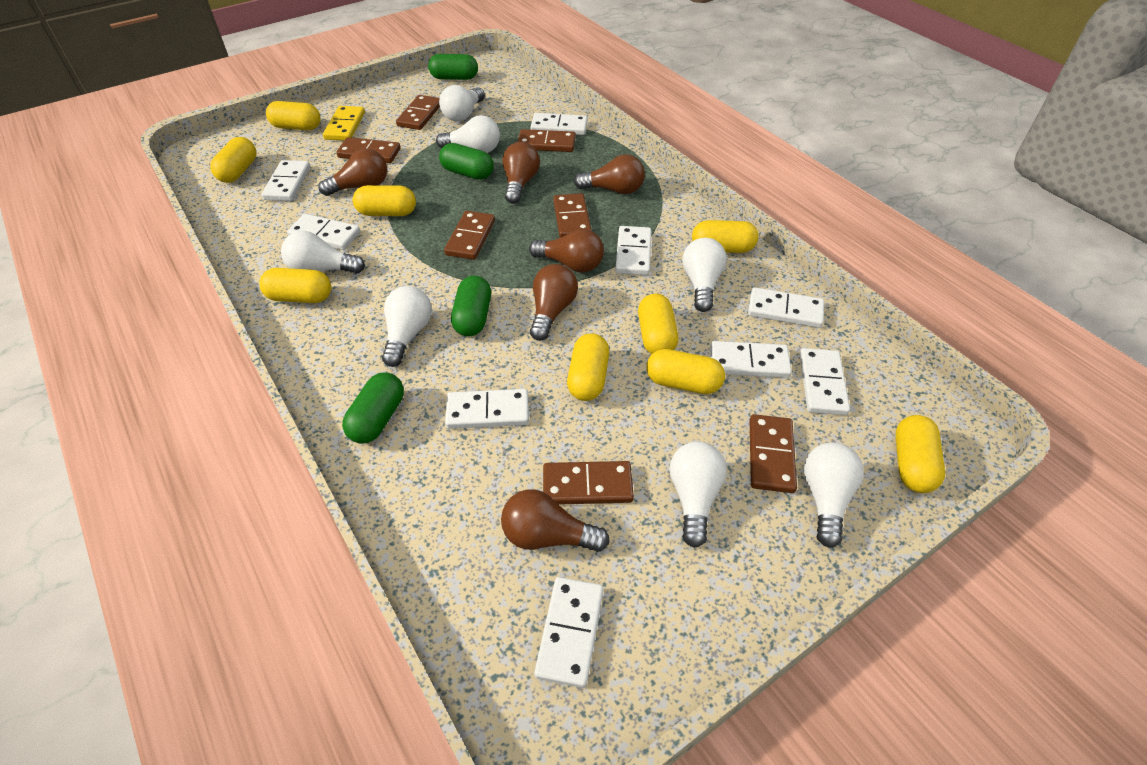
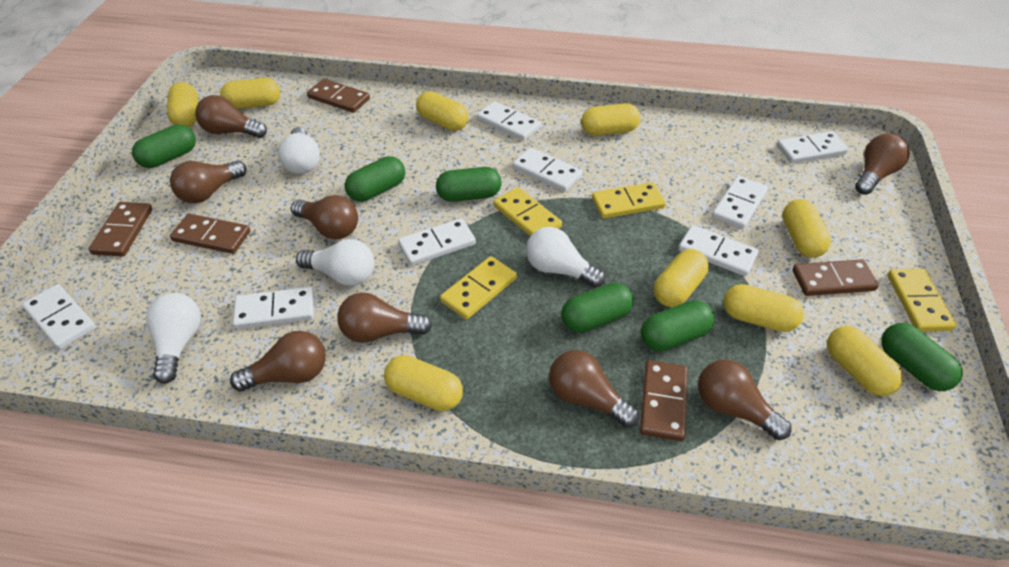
brown domino: 7 -> 5
brown light bulb: 6 -> 8
green capsule: 4 -> 6
white domino: 9 -> 8
white light bulb: 7 -> 4
yellow domino: 1 -> 4

